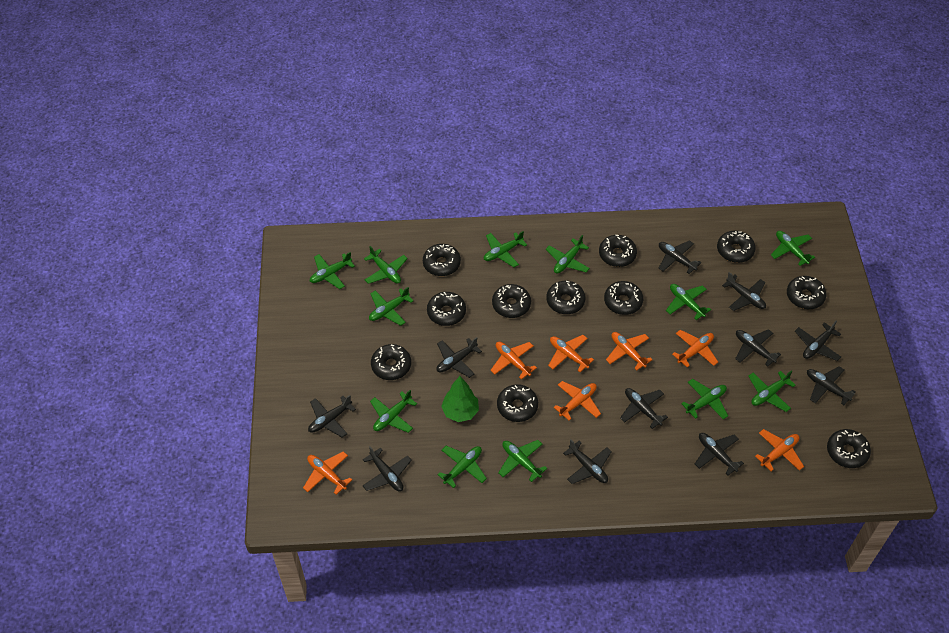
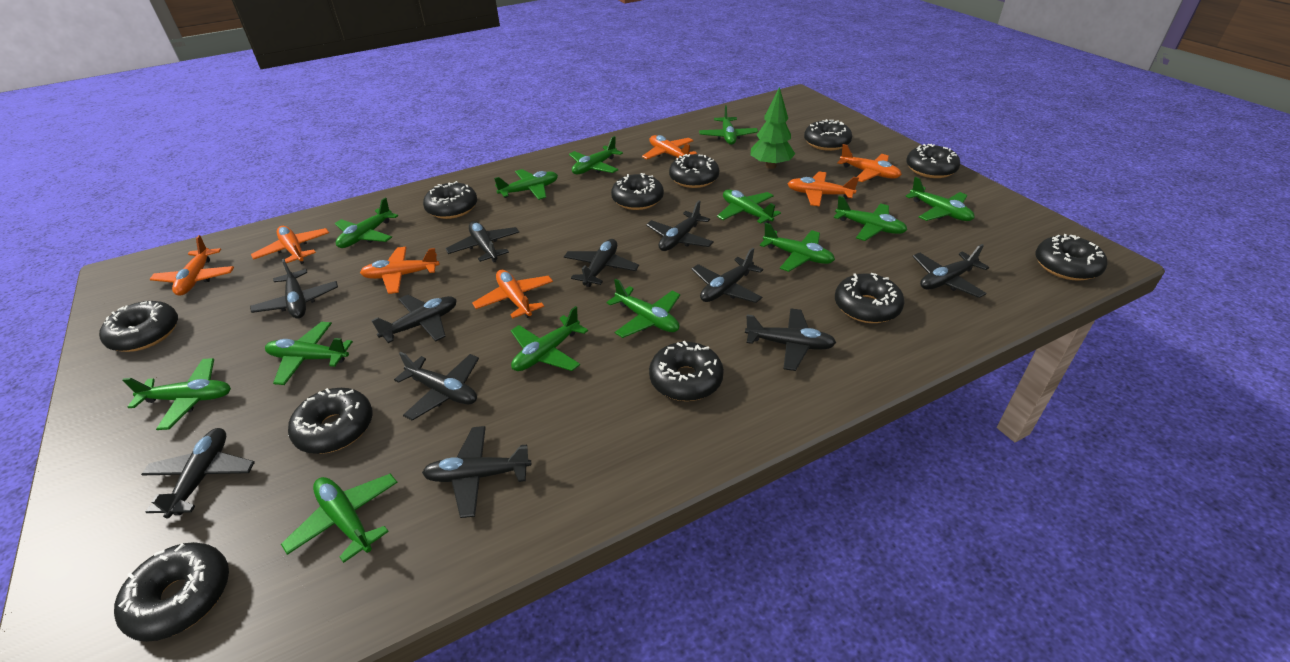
green plane: 12 -> 13

